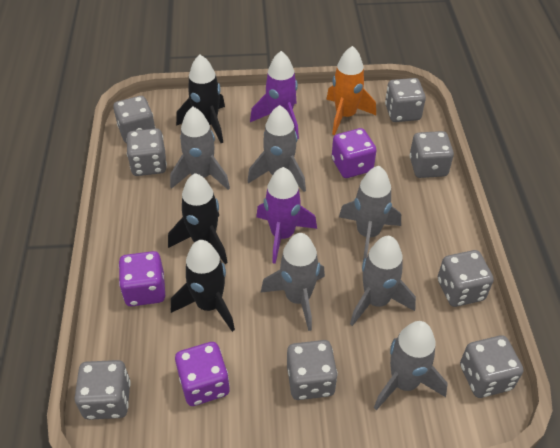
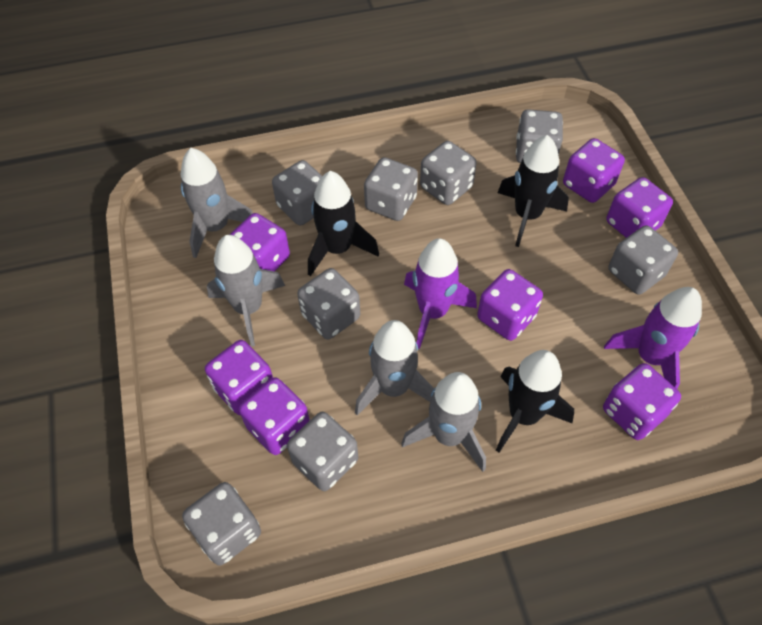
grey rocket: 6 -> 4
orange rocket: 1 -> 0
purple dice: 3 -> 7

